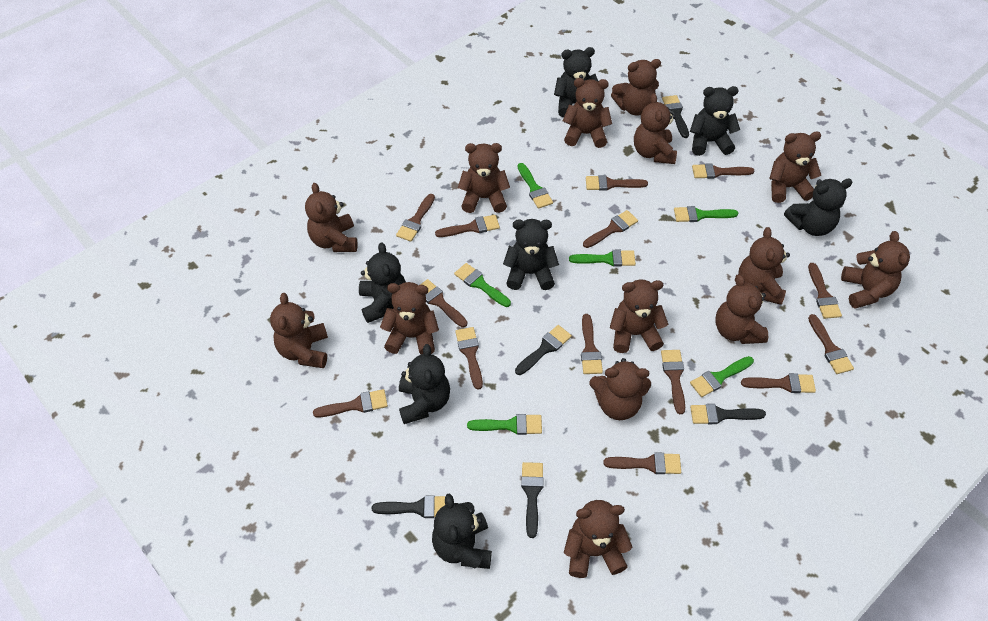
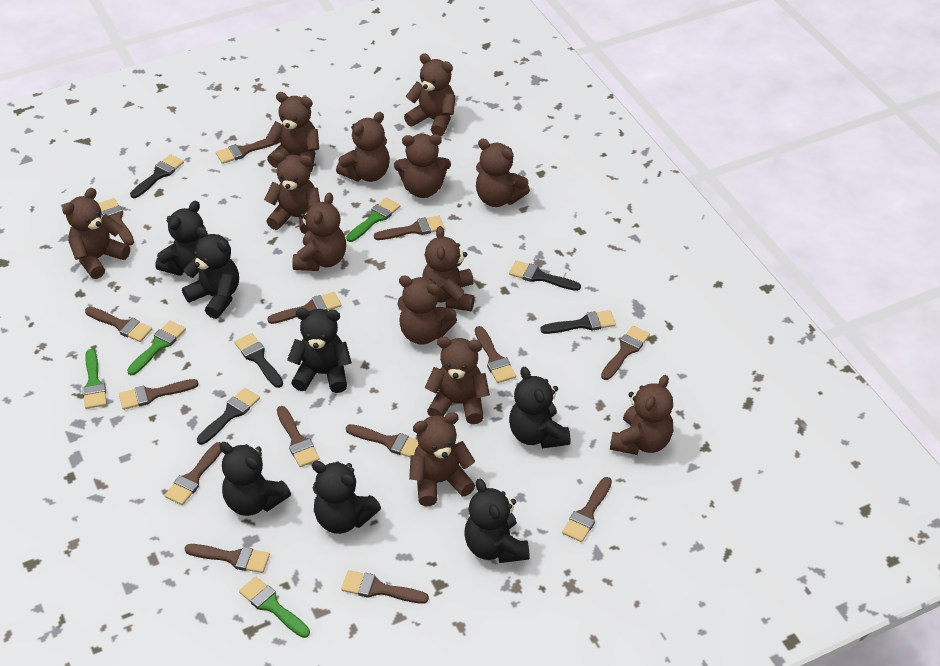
brown teddy bear: 14 -> 13
green brush: 6 -> 4

